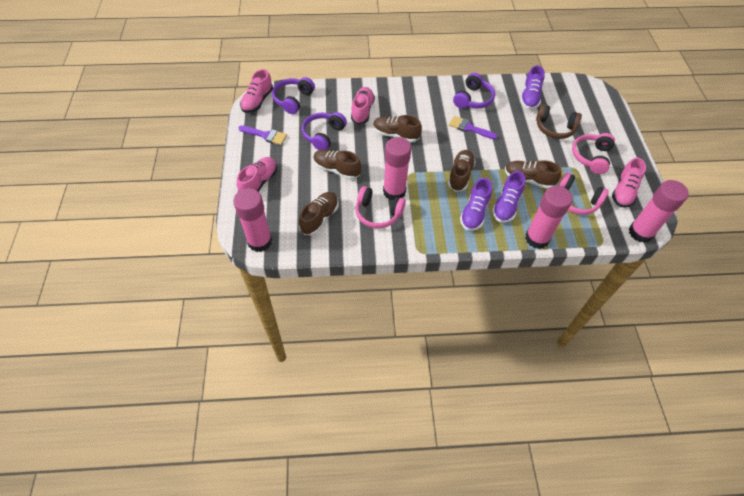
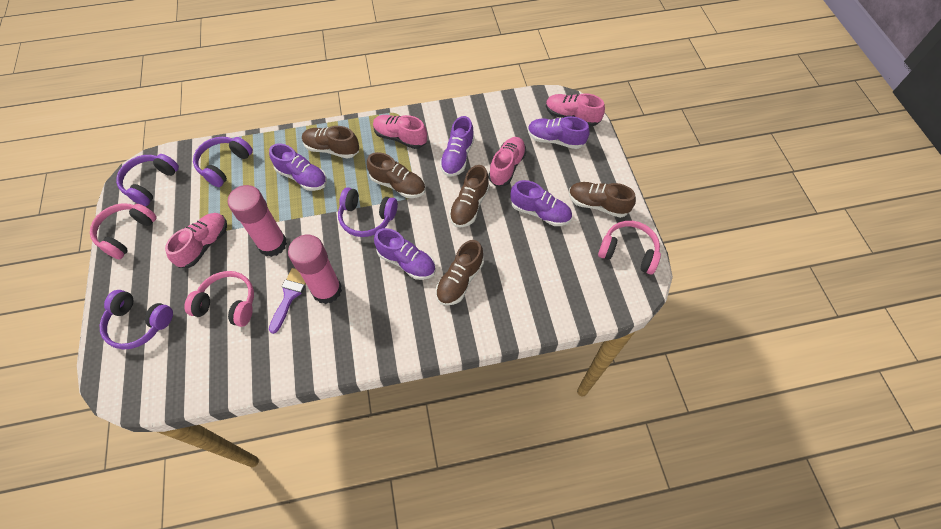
brown headphones: 1 -> 0
pink glue stick: 4 -> 2
purple brush: 2 -> 1
purple headphones: 3 -> 4
purple shoe: 3 -> 5

